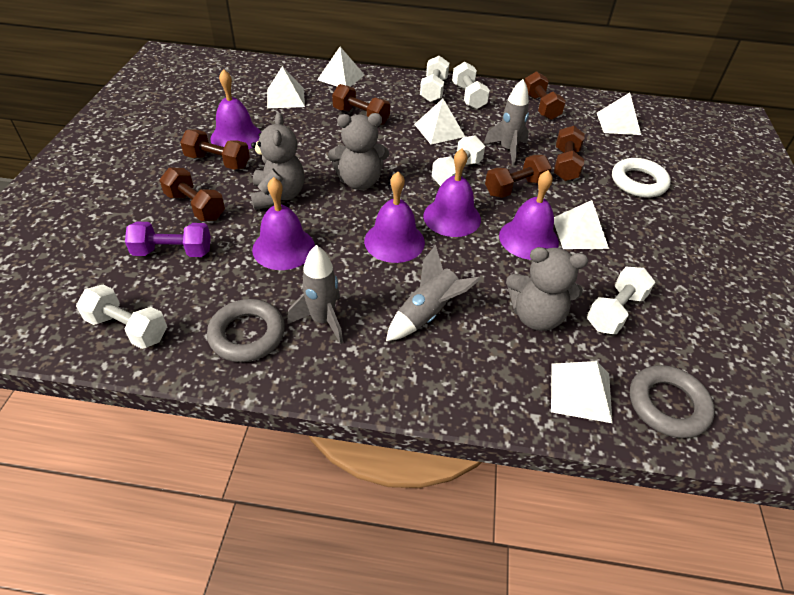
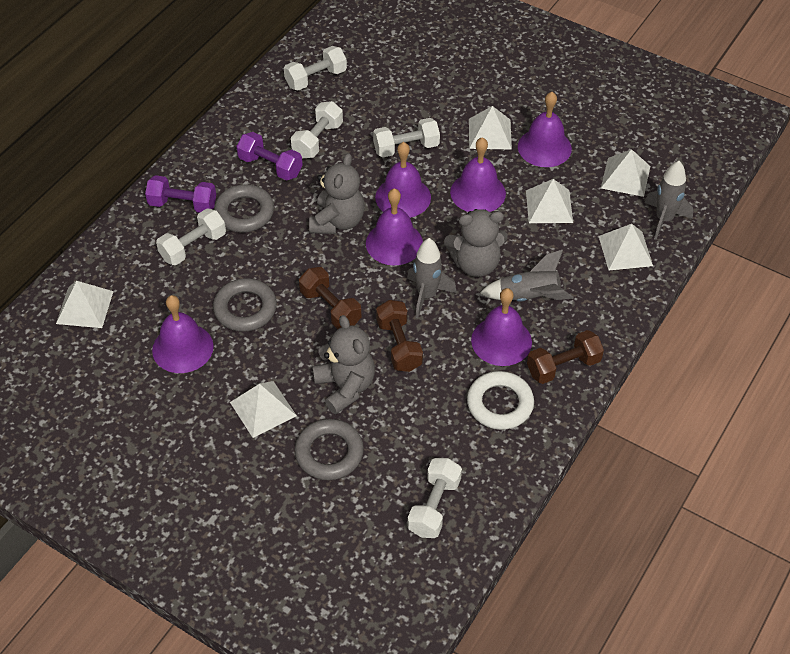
brown dumbbell: 6 -> 3
grey ring: 2 -> 3
purple bell: 5 -> 6
purple dumbbell: 1 -> 2

